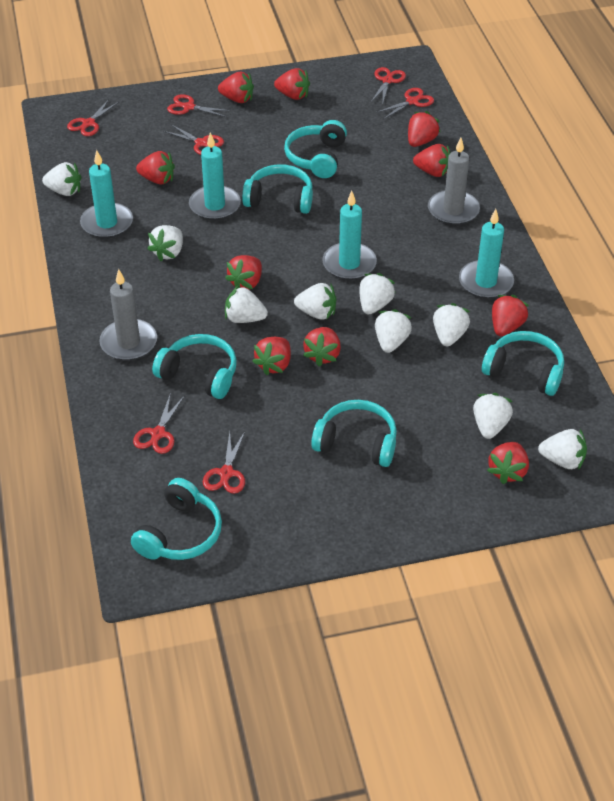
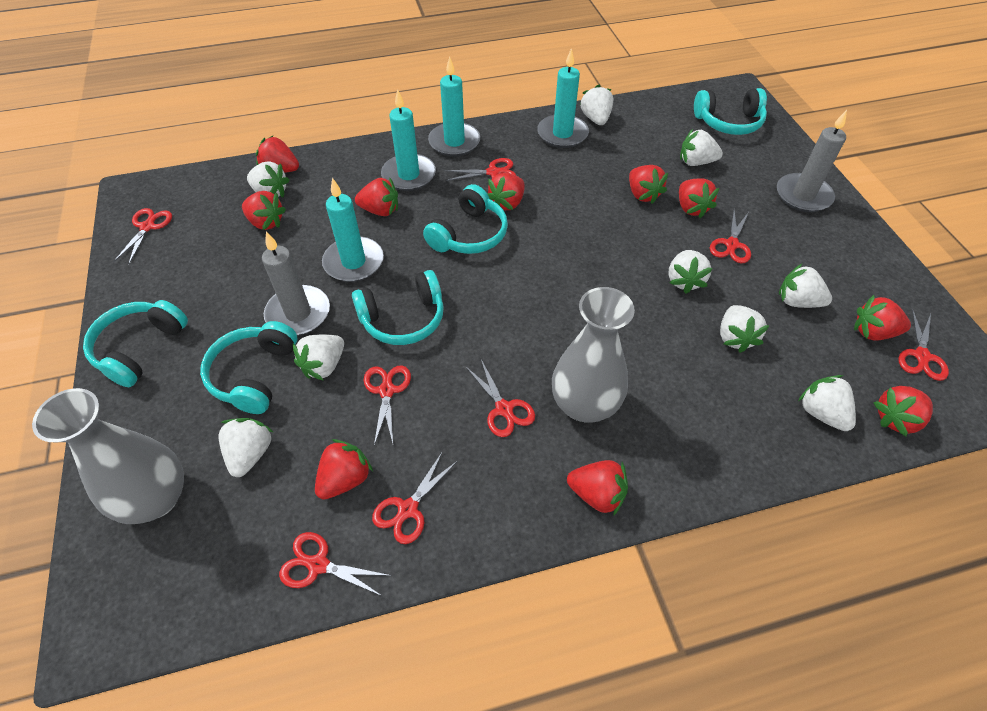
grey vase: 0 -> 2
red scissors: 7 -> 8
turquoise headphones: 6 -> 5

